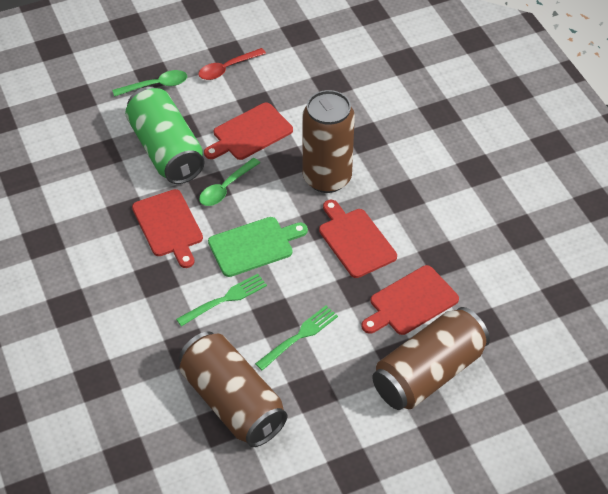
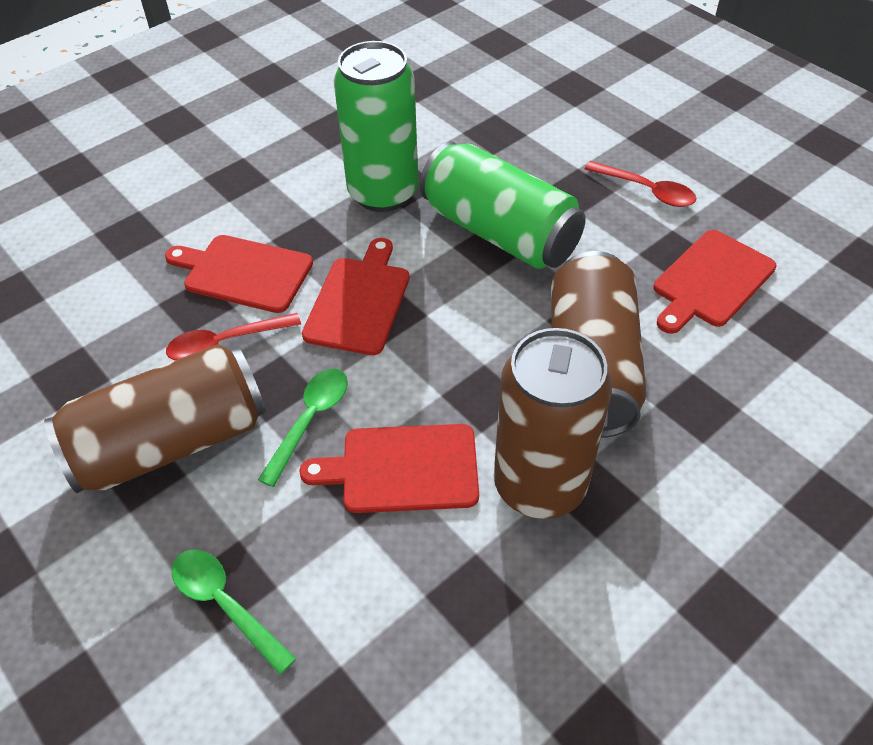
green can: 1 -> 2
green cutting board: 1 -> 0
green fork: 2 -> 0
red spoon: 1 -> 2

